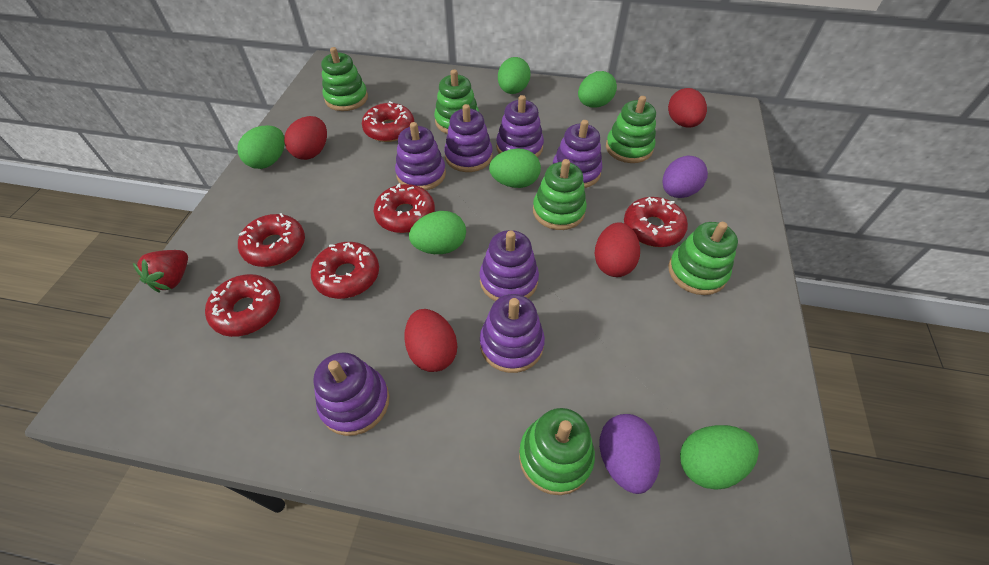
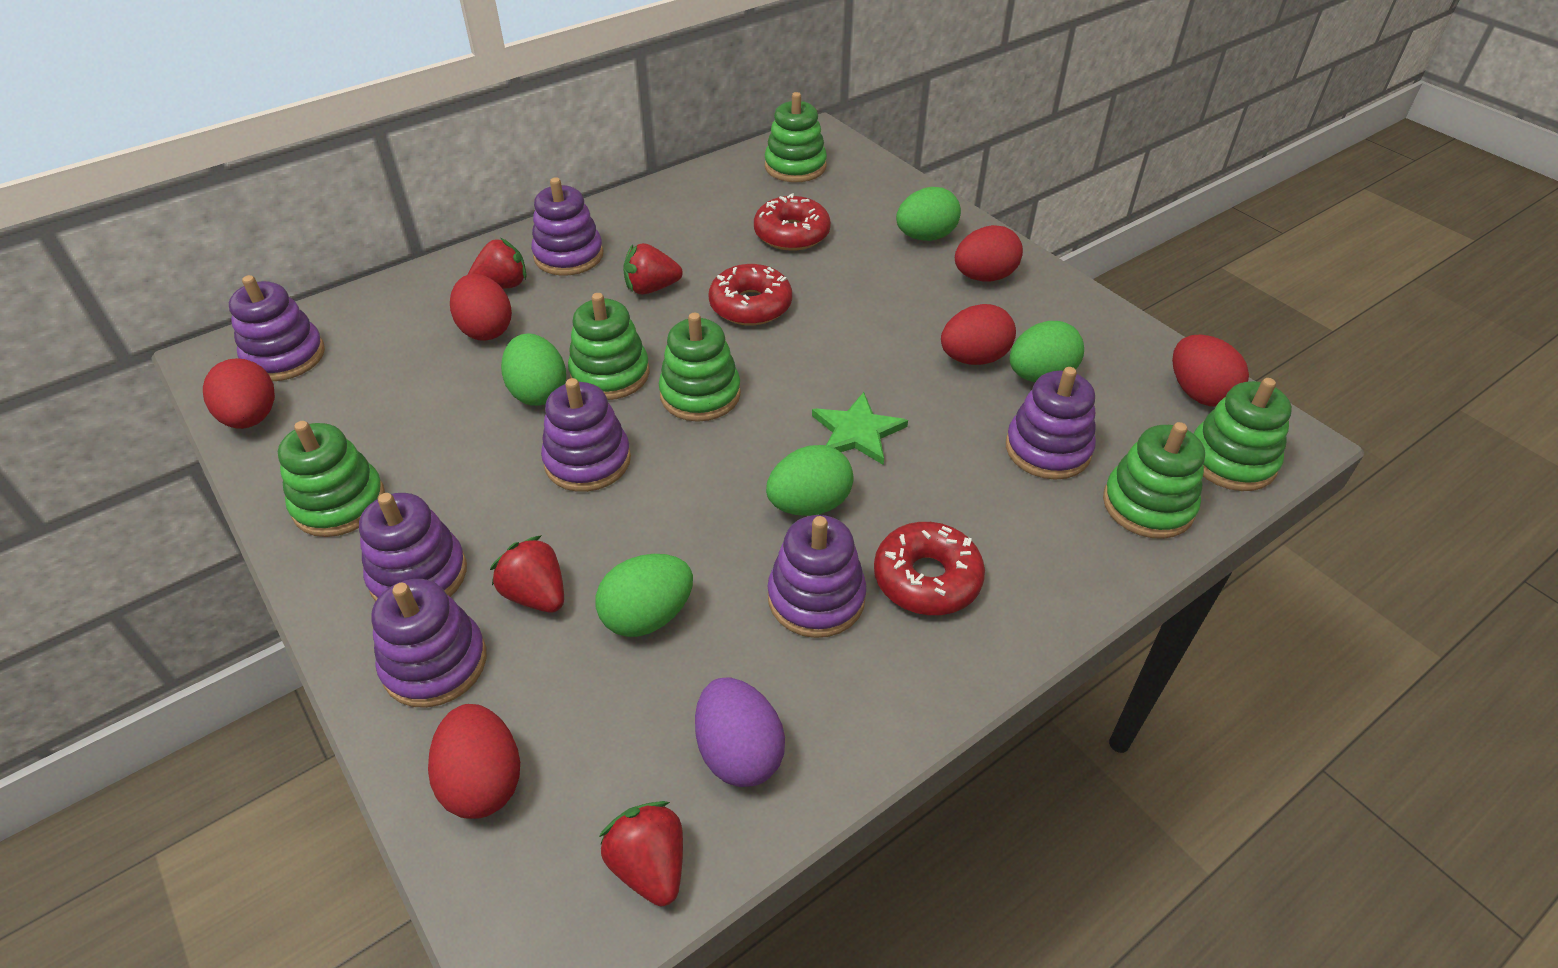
green egg: 6 -> 5
green star: 0 -> 1
purple egg: 2 -> 1
red donut: 6 -> 3
red egg: 4 -> 6
red strawberry: 1 -> 4

